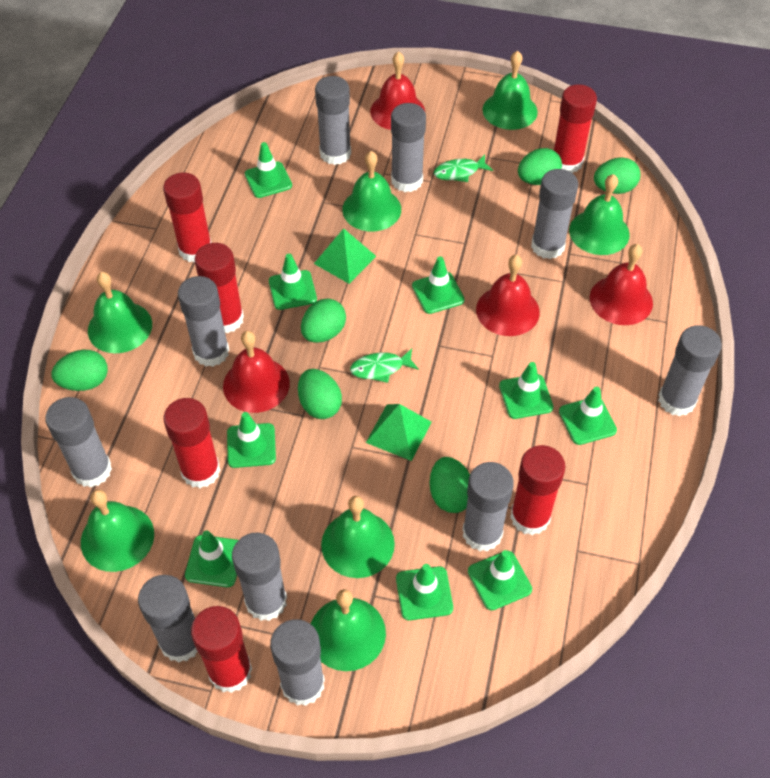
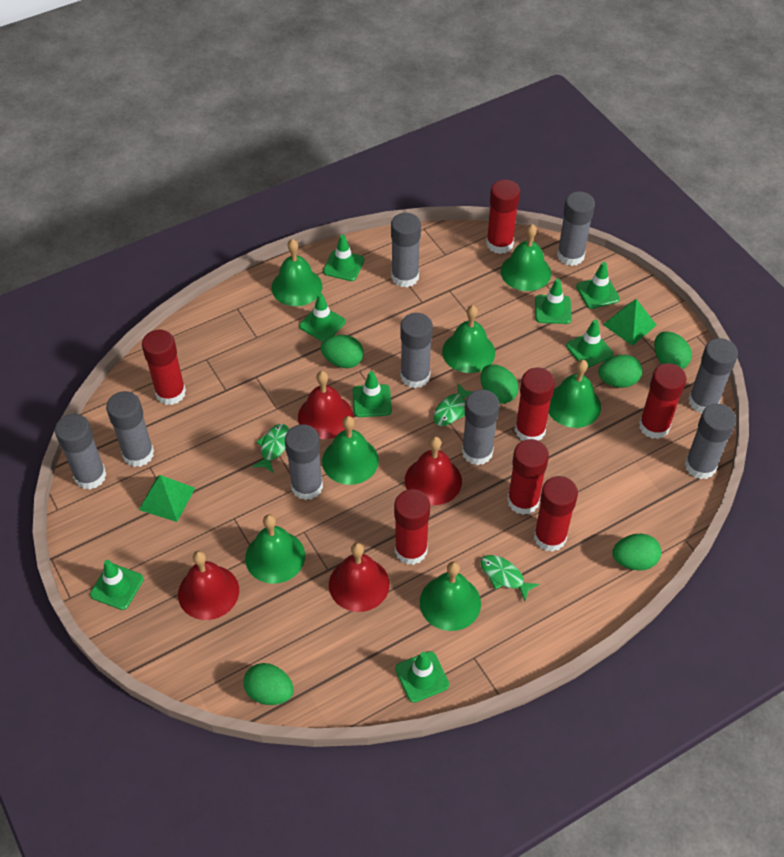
green fish: 2 -> 3
green traffic cone: 9 -> 8
grey glue stick: 10 -> 9
red glue stick: 6 -> 7

